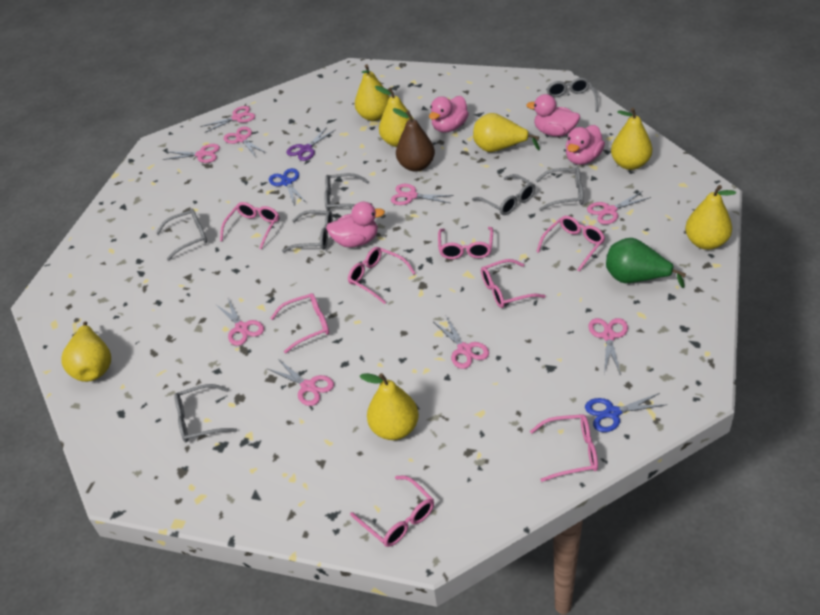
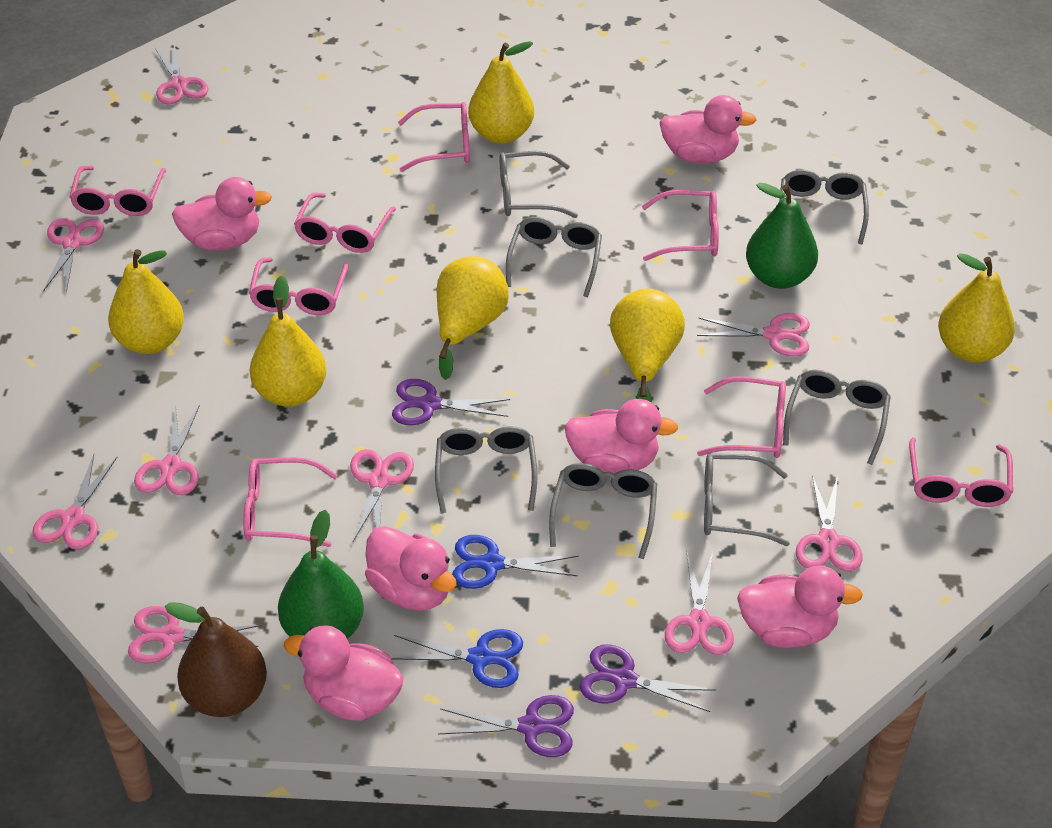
green pear: 1 -> 2
pink duck: 4 -> 6
purple scissors: 1 -> 3
yellow pear: 7 -> 6

